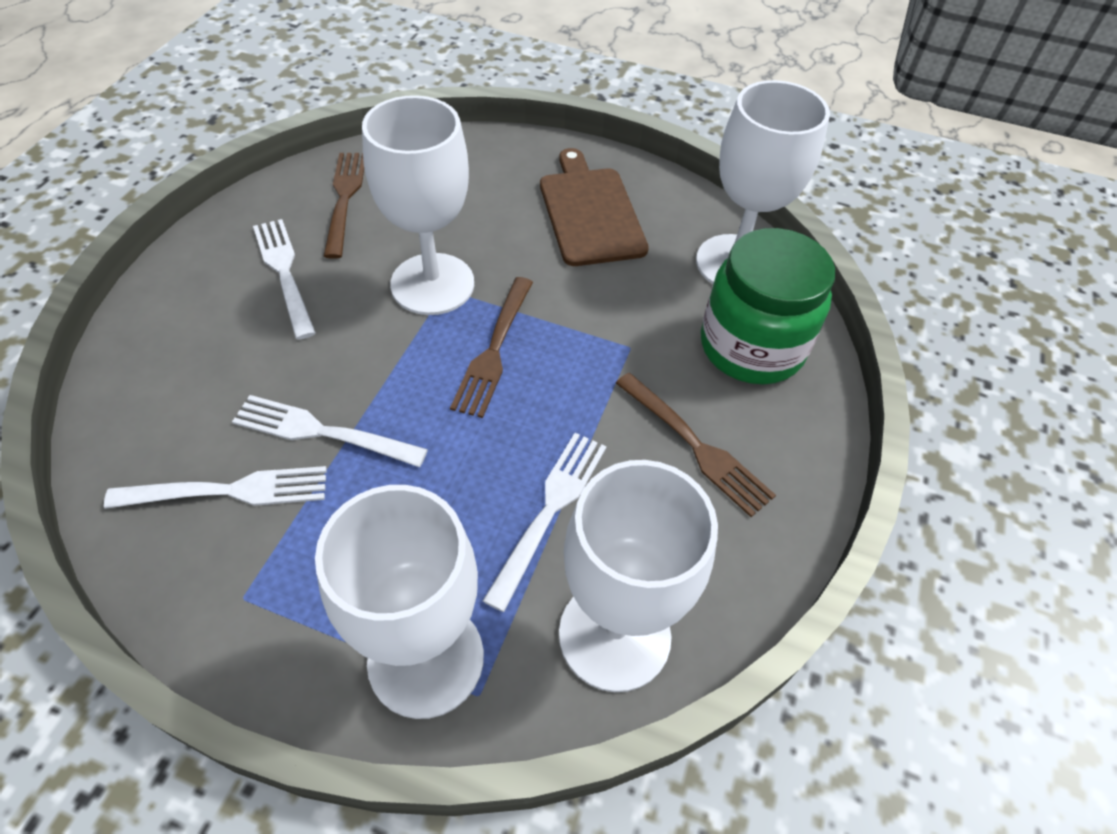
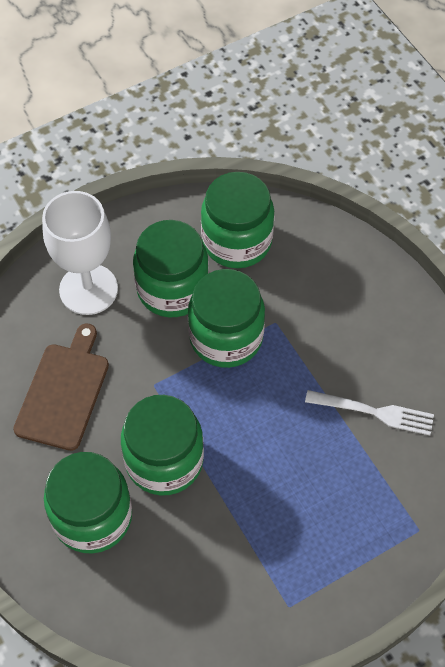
brown fork: 3 -> 0
green jar: 1 -> 5
white fork: 4 -> 1
white goblet: 4 -> 1

